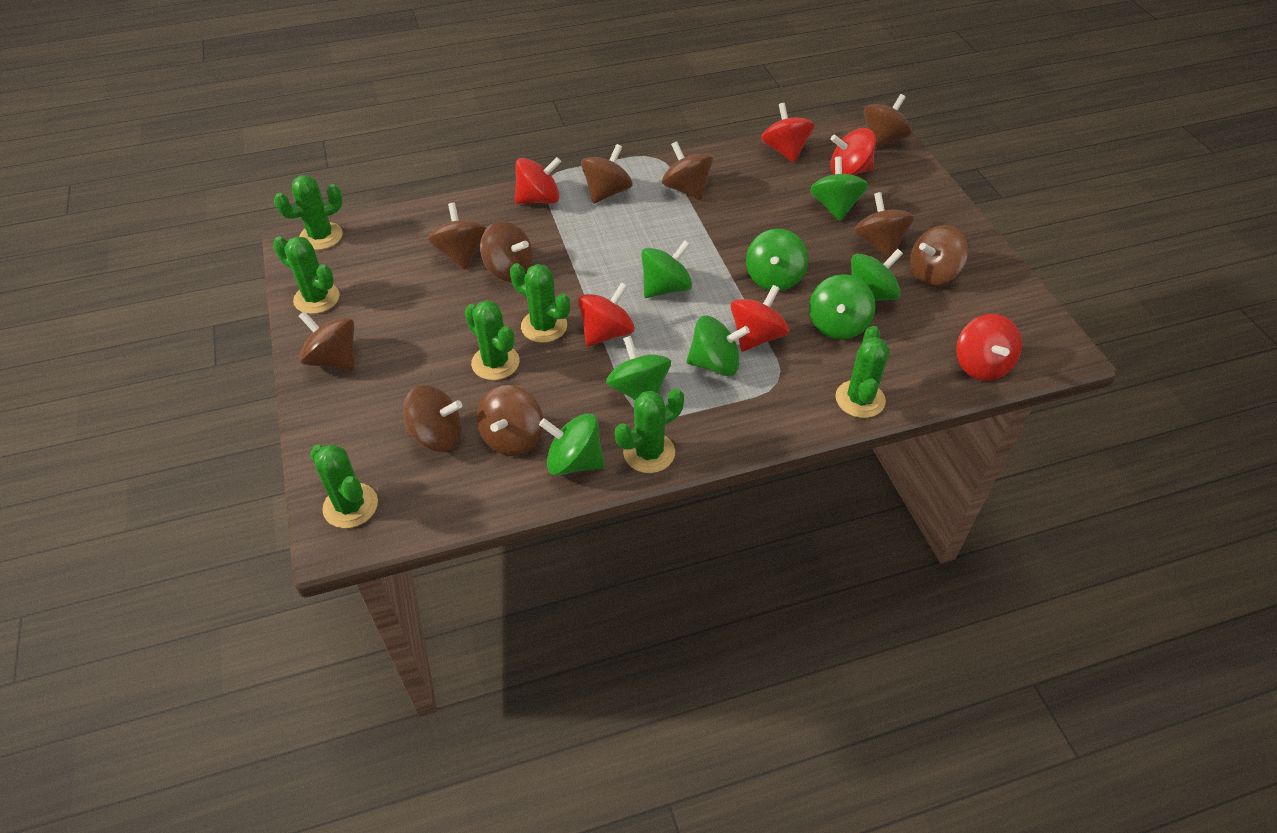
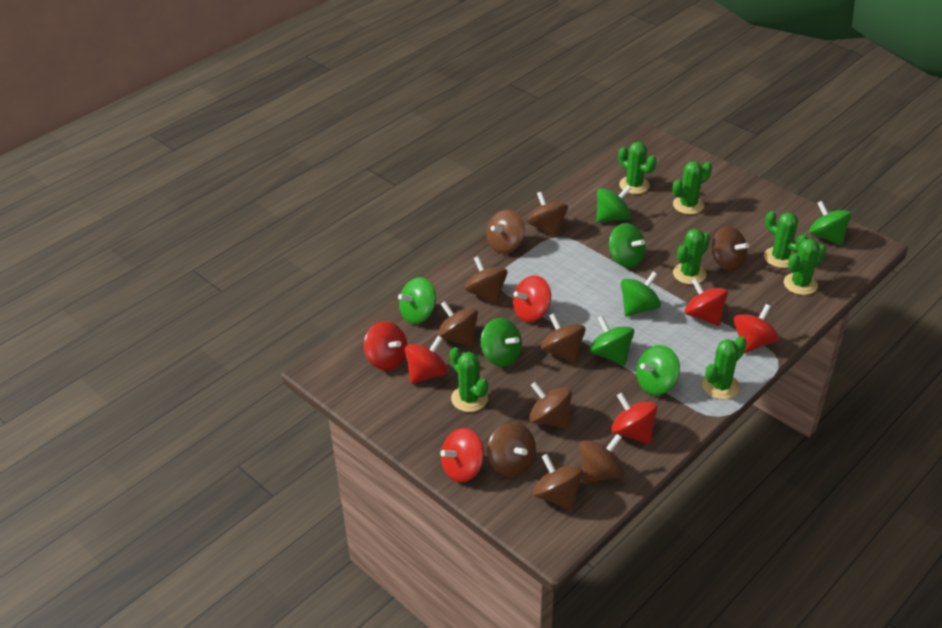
red spinning top: 6 -> 7

